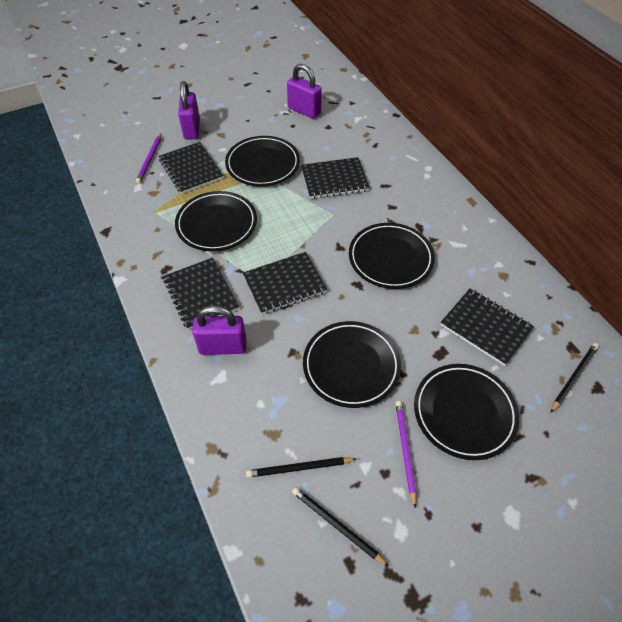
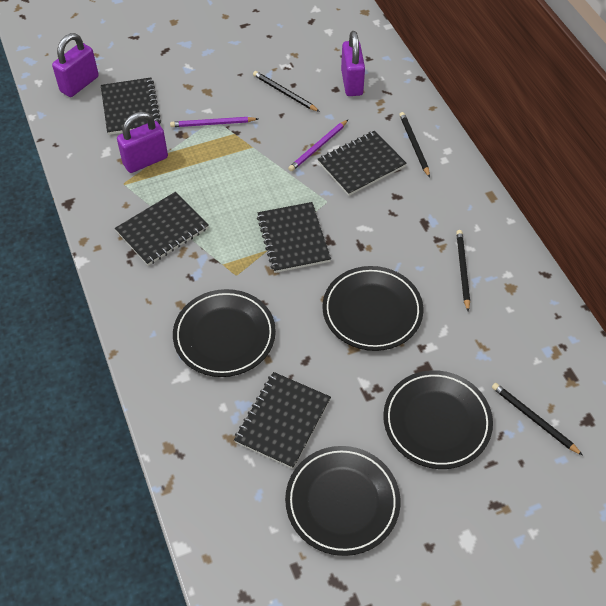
black pencil: 3 -> 4
black plate: 5 -> 4

